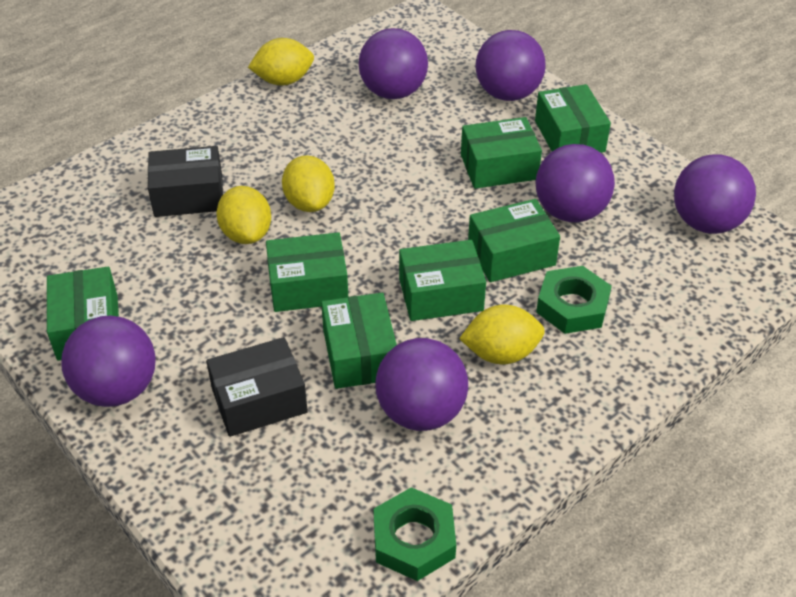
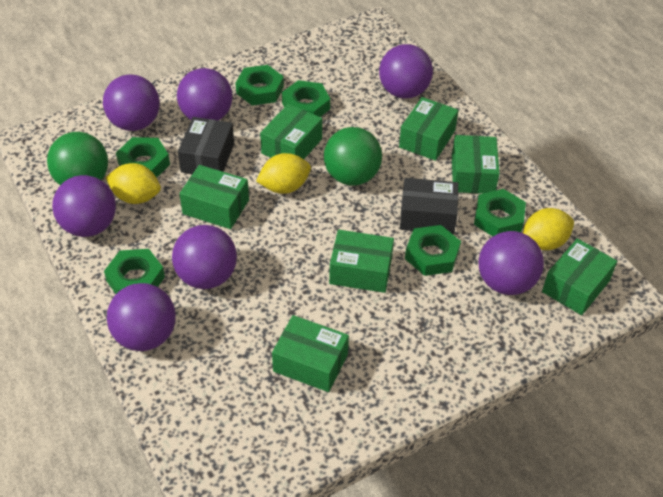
green ball: 0 -> 2
green nut: 2 -> 6
purple ball: 6 -> 7
yellow lemon: 4 -> 3

